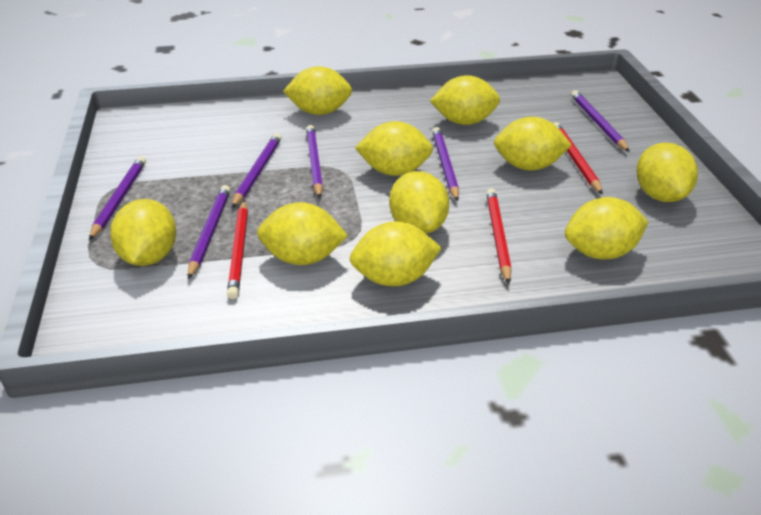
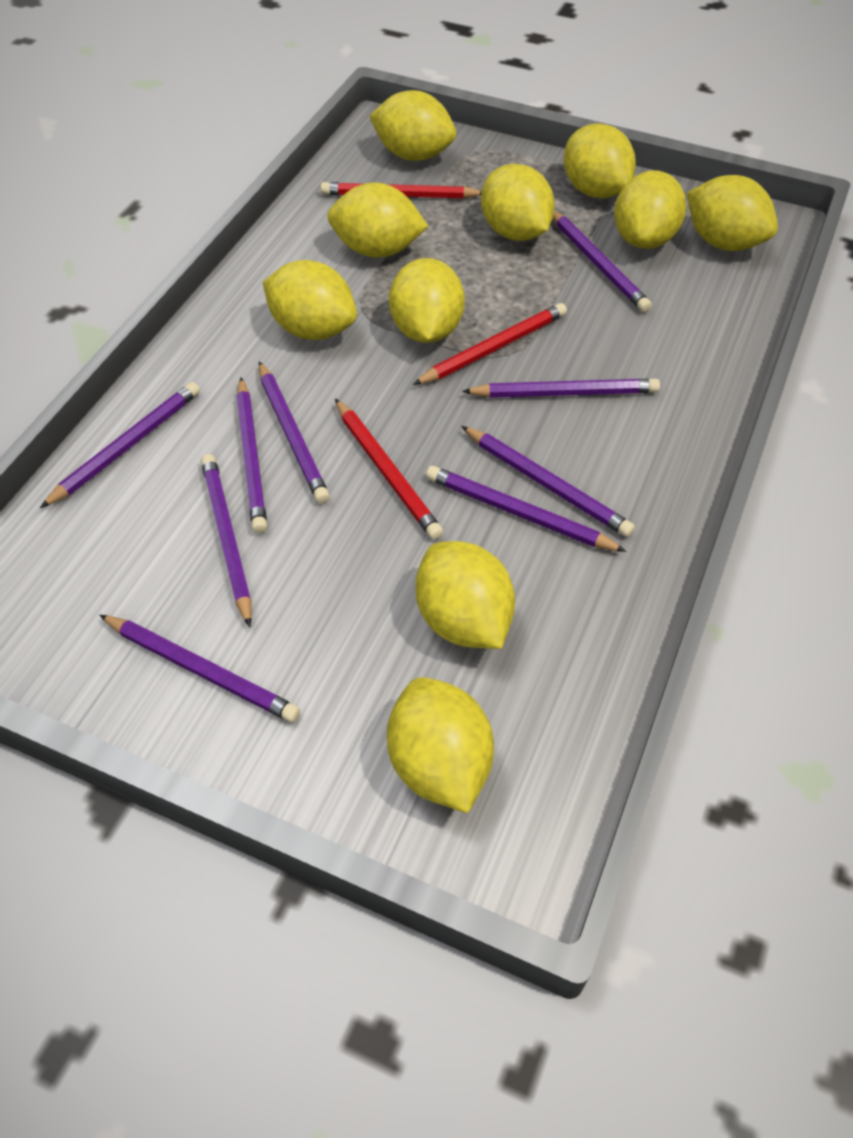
purple pencil: 6 -> 9

